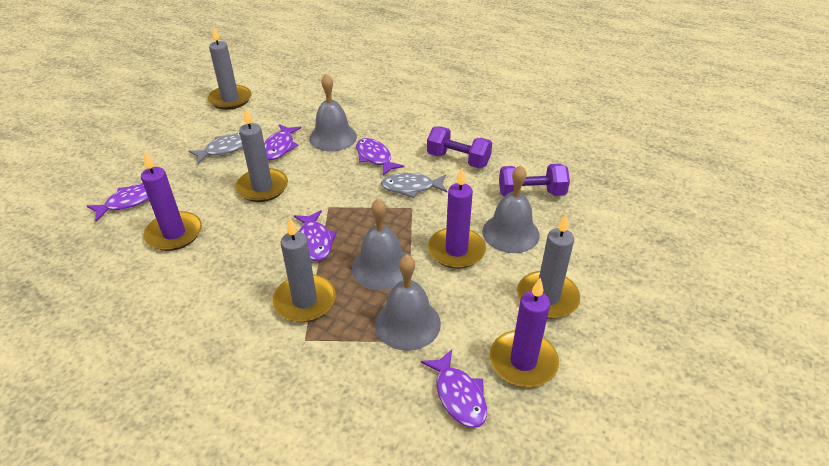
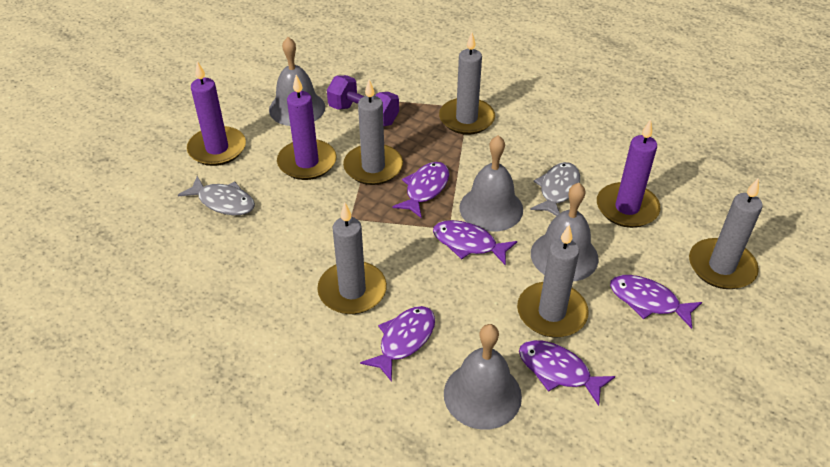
grey candle: 4 -> 5
purple dumbbell: 2 -> 1

